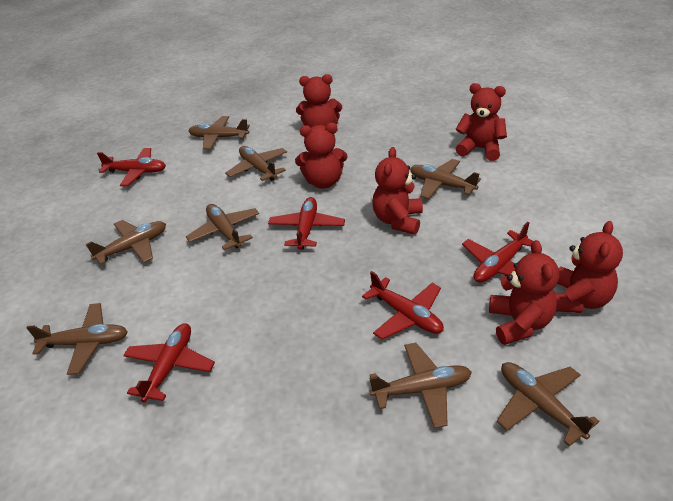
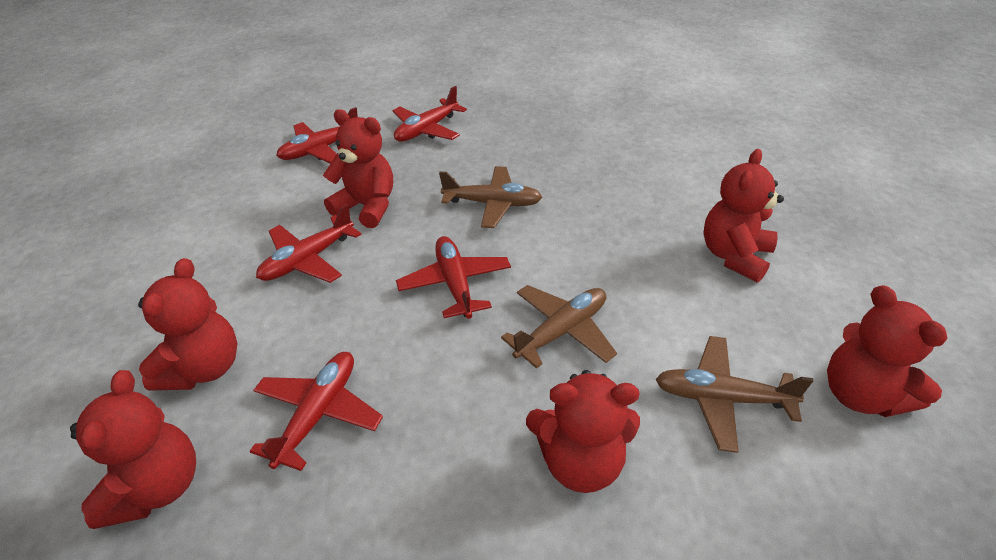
brown plane: 8 -> 3

